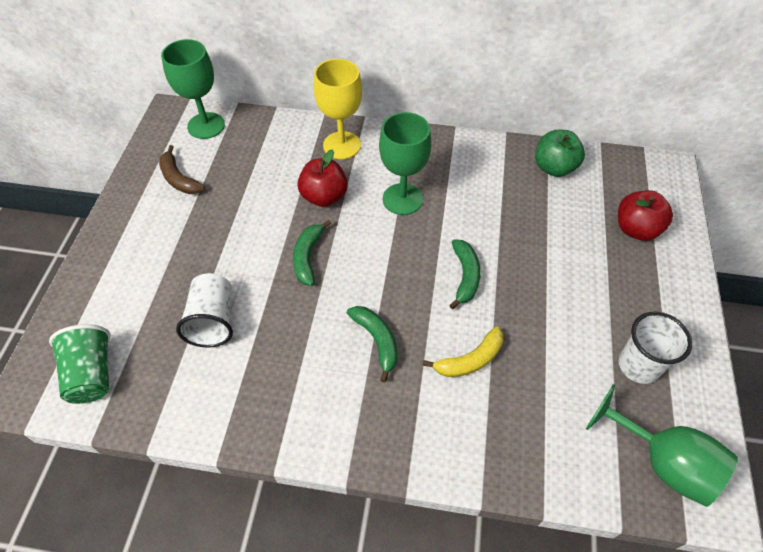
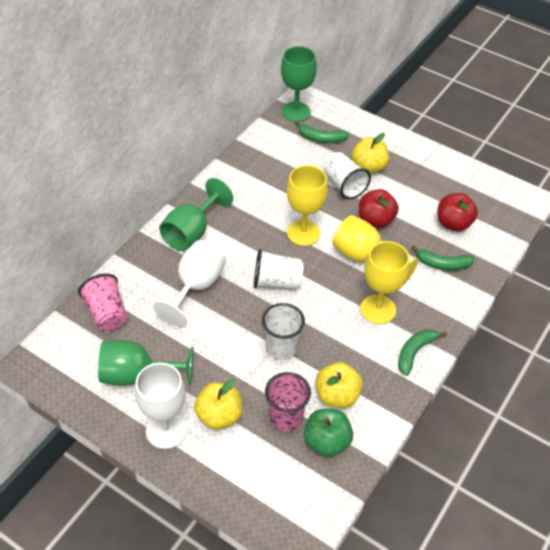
brown banana: 1 -> 0
green cup: 1 -> 0
pink cup: 0 -> 2
white cup: 2 -> 3
white goblet: 0 -> 2
yellow apple: 0 -> 3
yellow banana: 1 -> 0
yellow goblet: 1 -> 3

